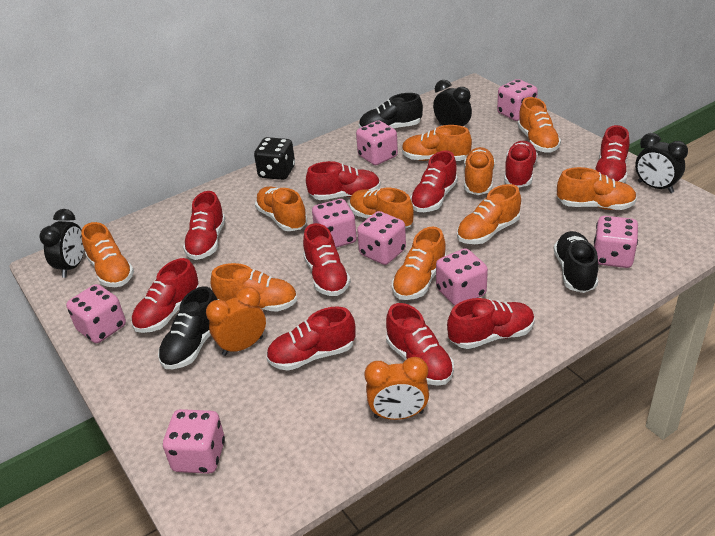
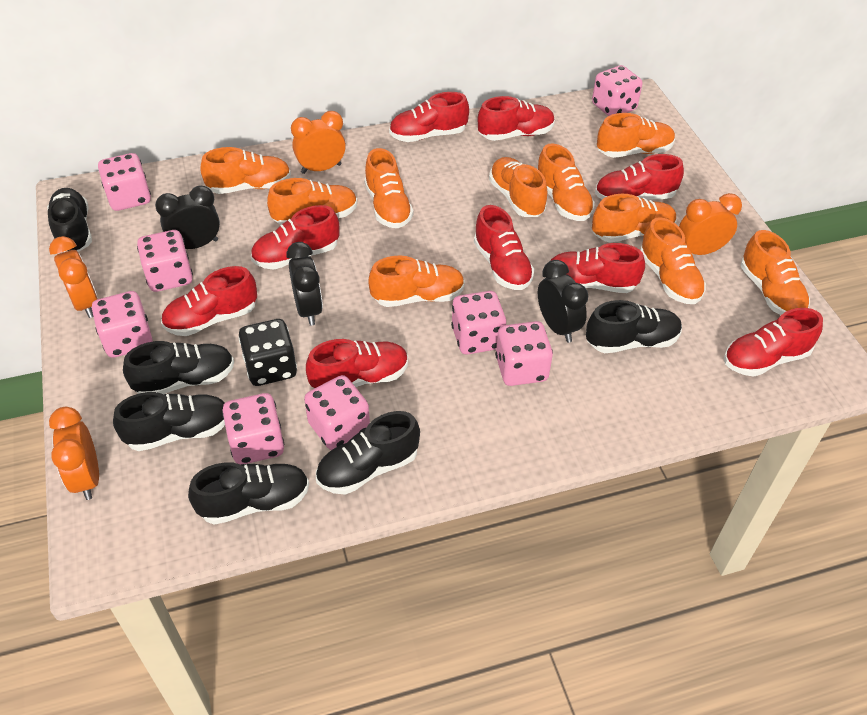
black shoe: 3 -> 6
orange clock: 2 -> 4
red shoe: 10 -> 9

